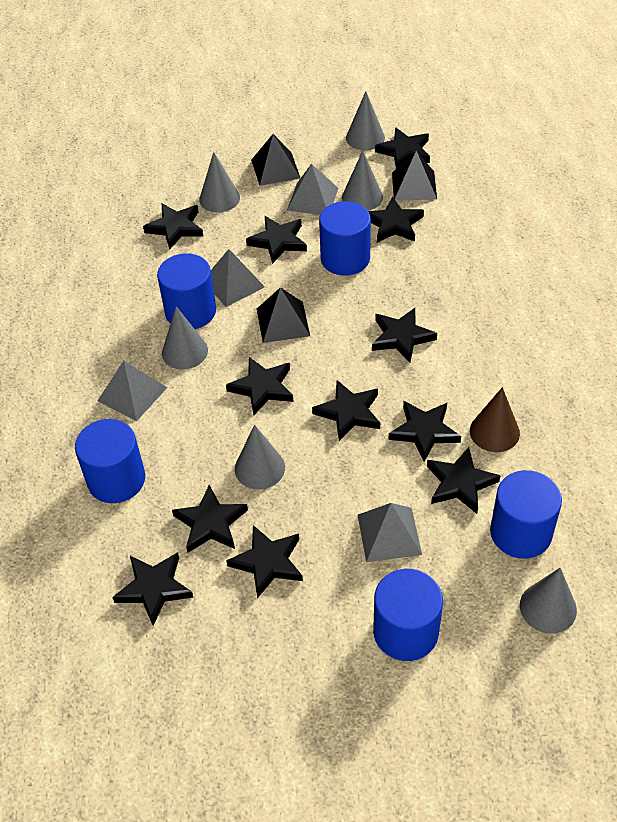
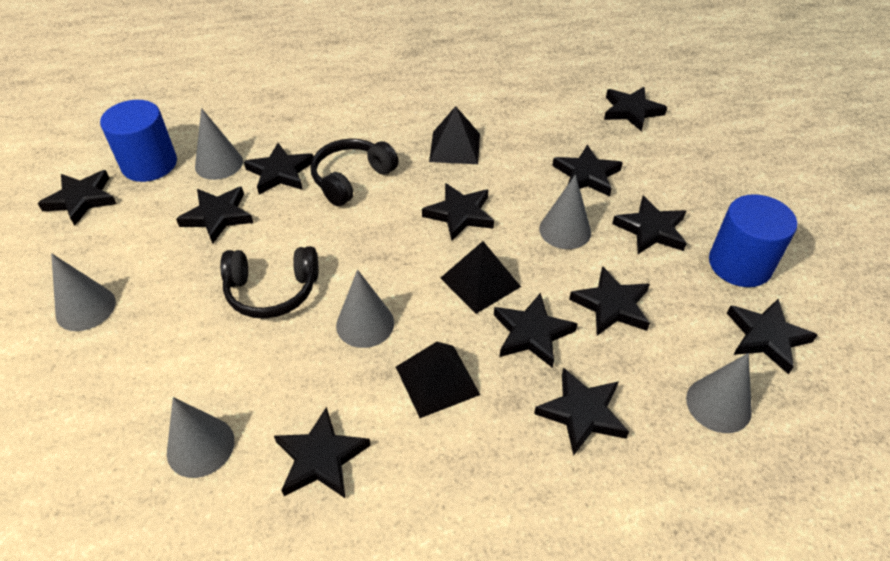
black headphones: 0 -> 2
blue cylinder: 5 -> 2
brown cone: 1 -> 0
grey pyramid: 4 -> 0

